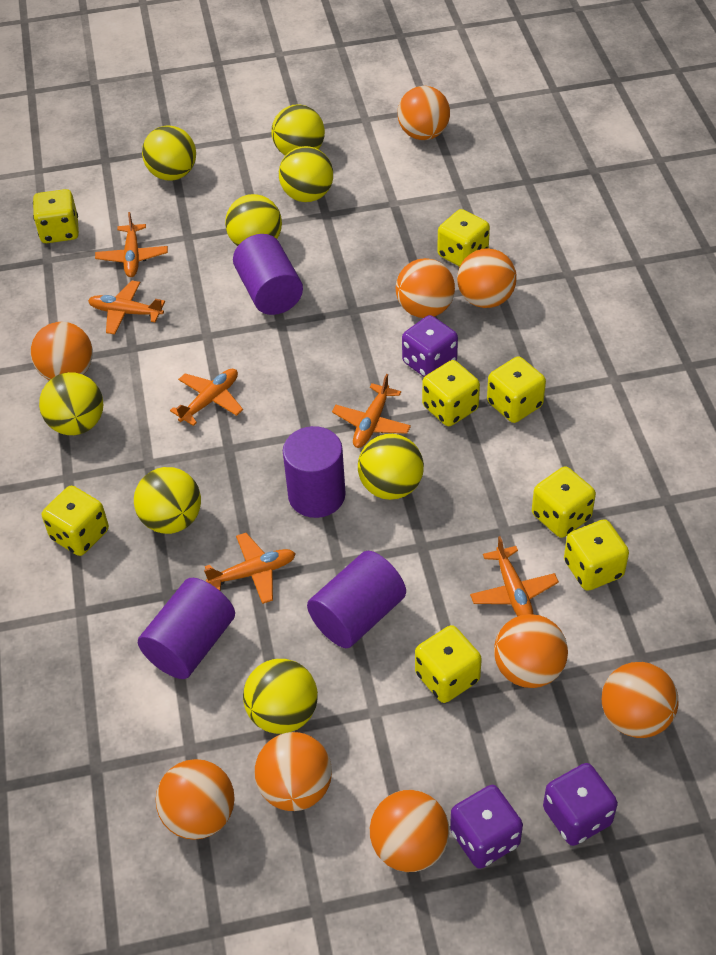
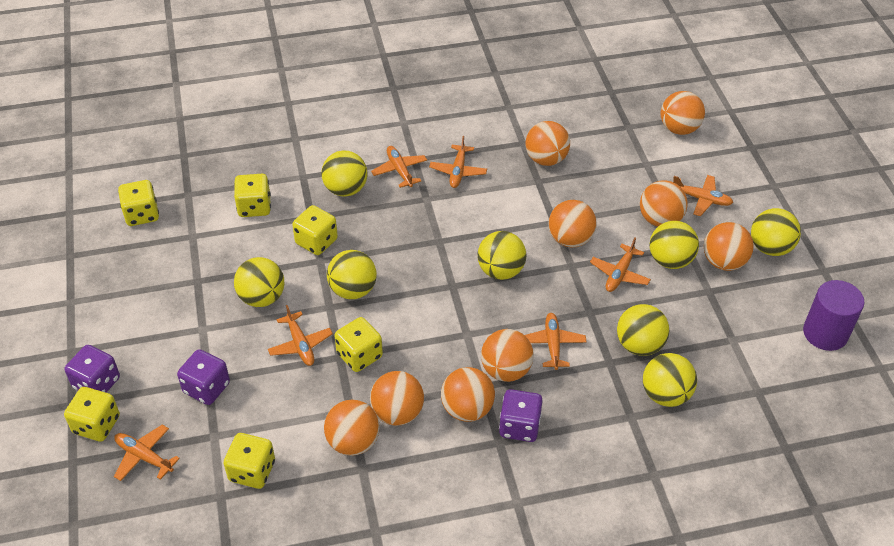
orange plane: 6 -> 7
purple cylinder: 4 -> 1
yellow dice: 8 -> 6

